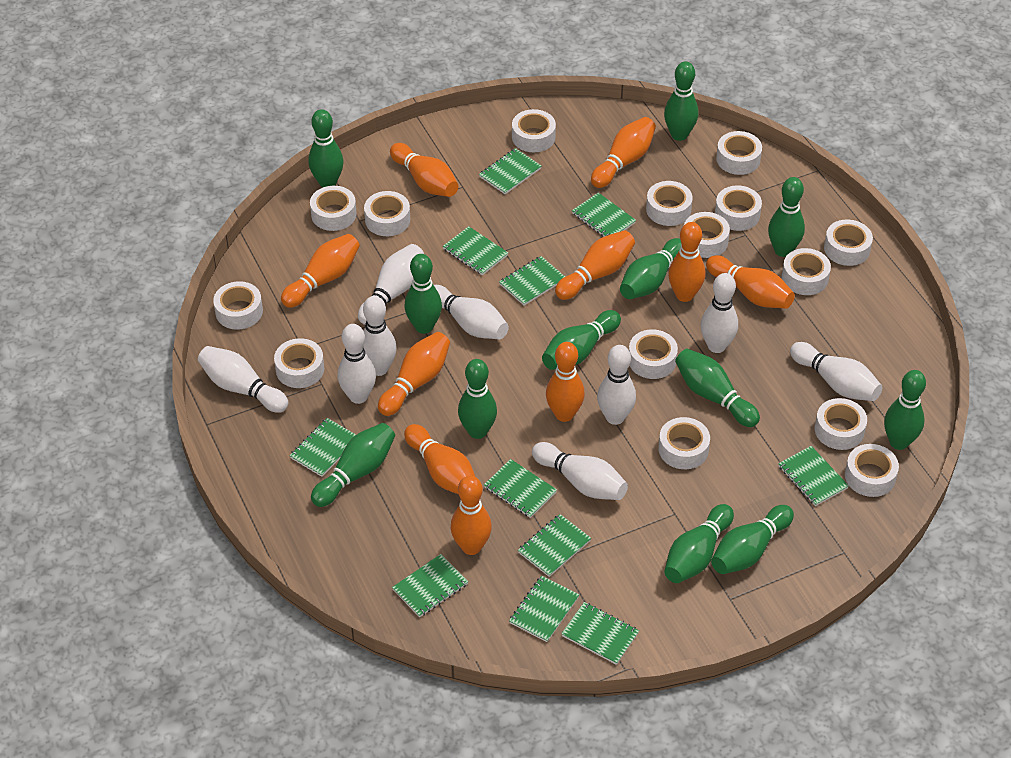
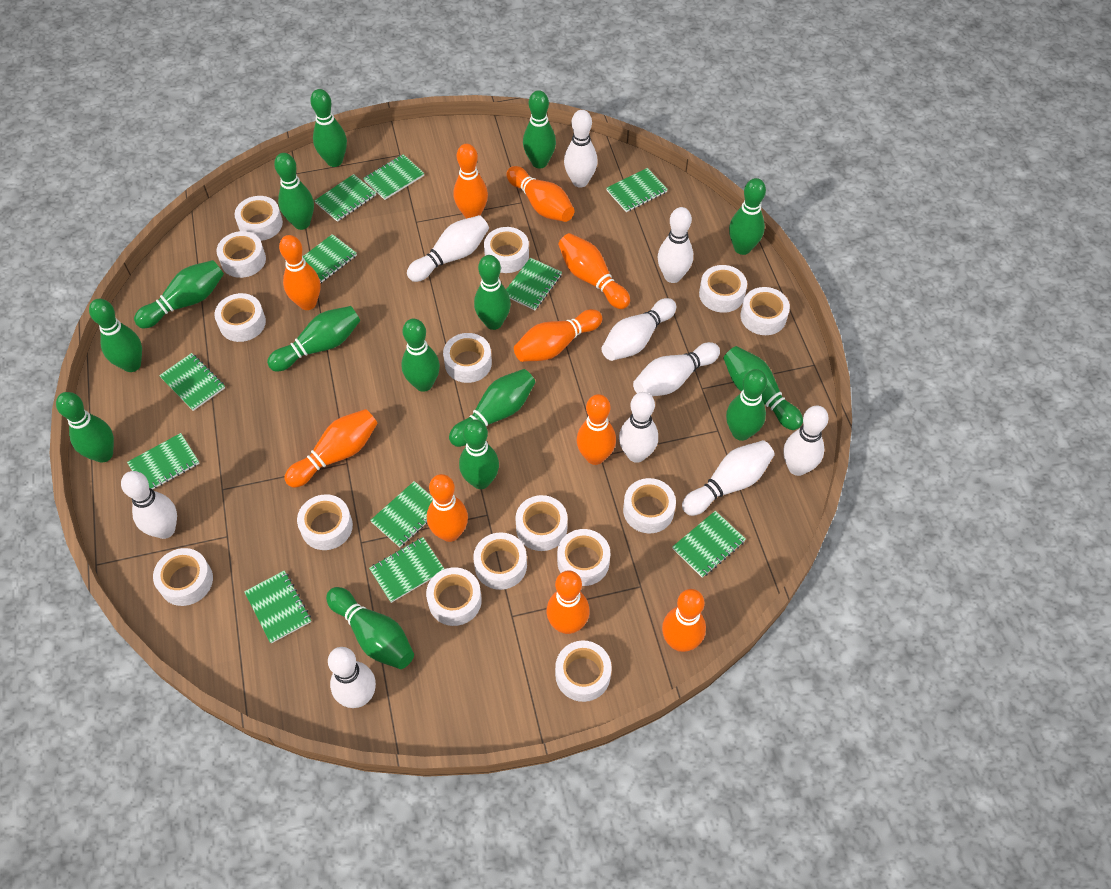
green bowling pin: 12 -> 15
white bowling pin: 9 -> 10

